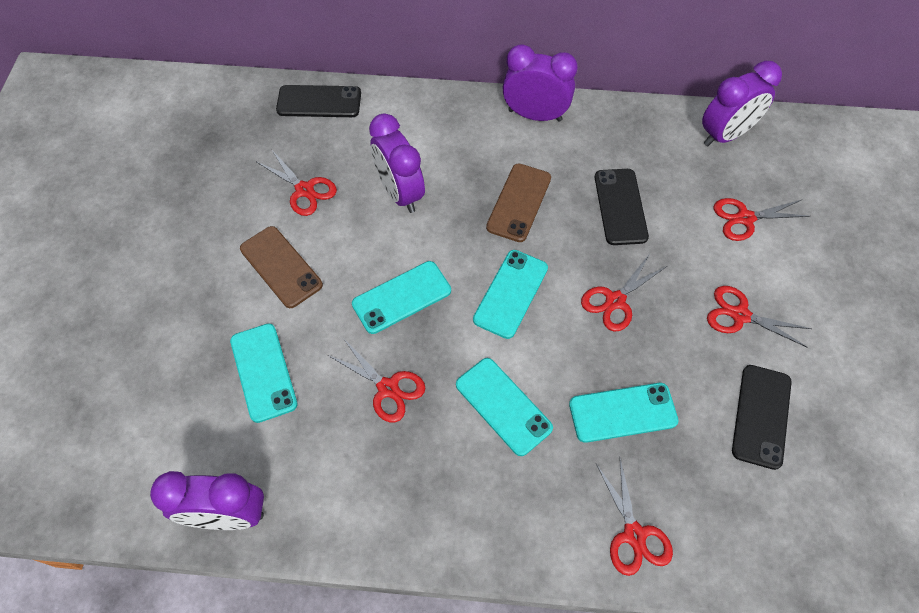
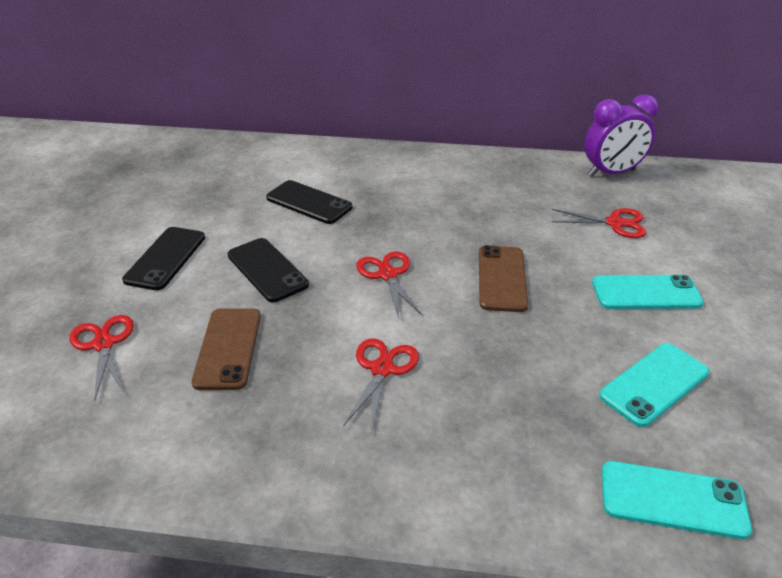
purple clock: 4 -> 1
red scissors: 6 -> 4
turquoise phone: 5 -> 3

